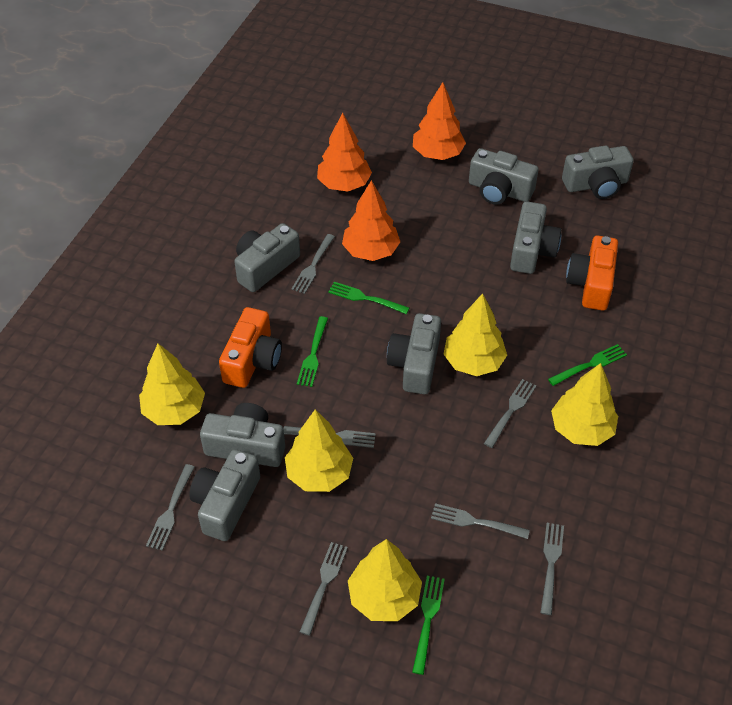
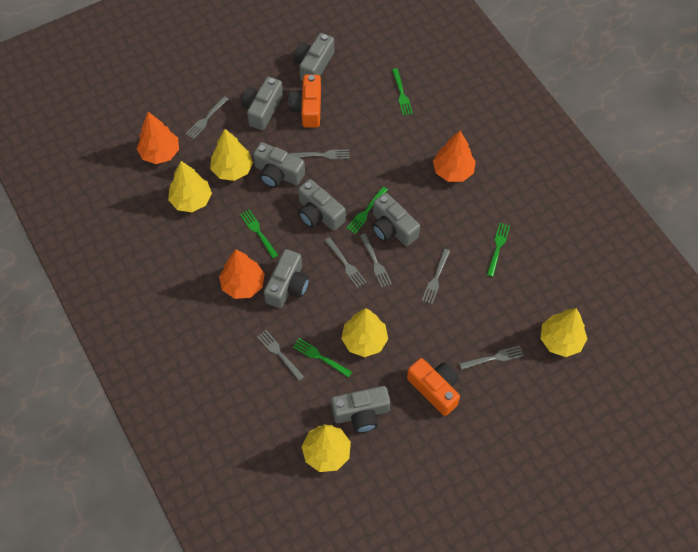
green fork: 4 -> 5

